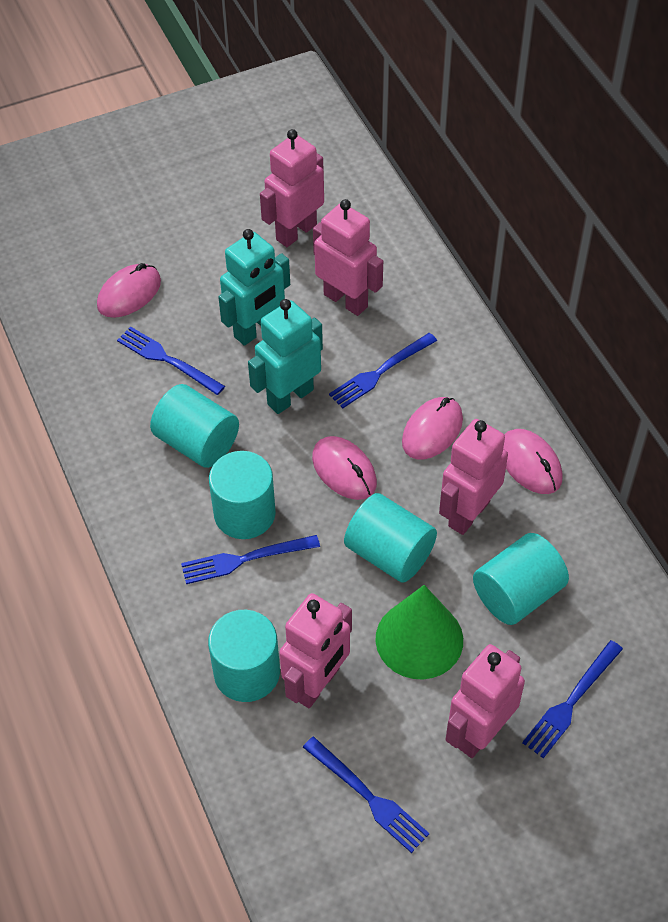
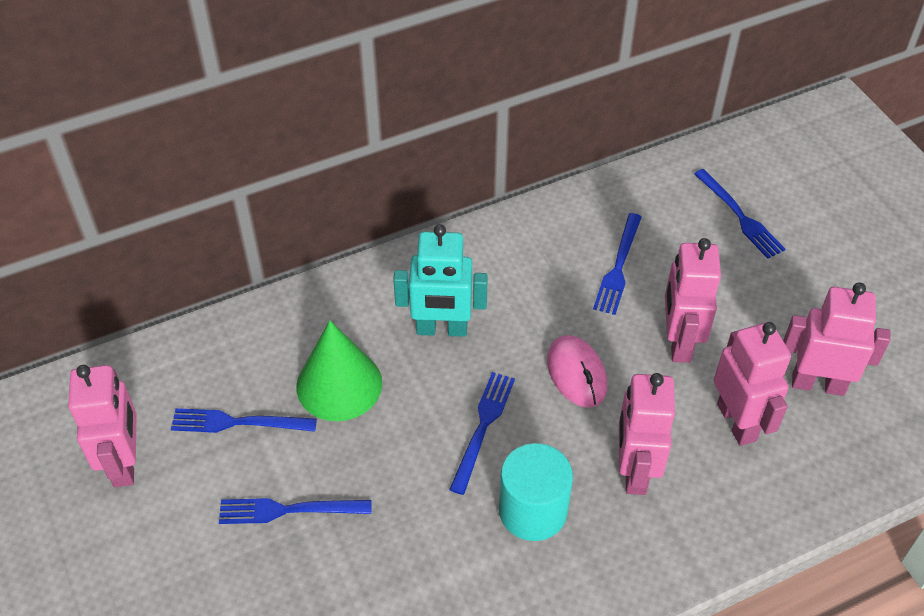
pink mouse: 4 -> 1
turquoise cylinder: 5 -> 1
turquoise robot: 2 -> 1

